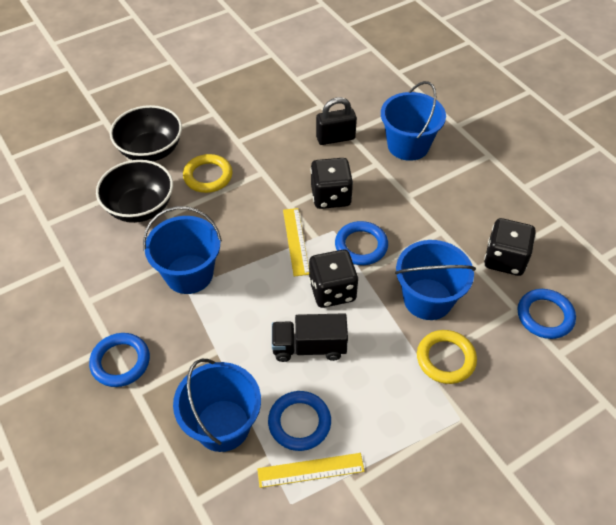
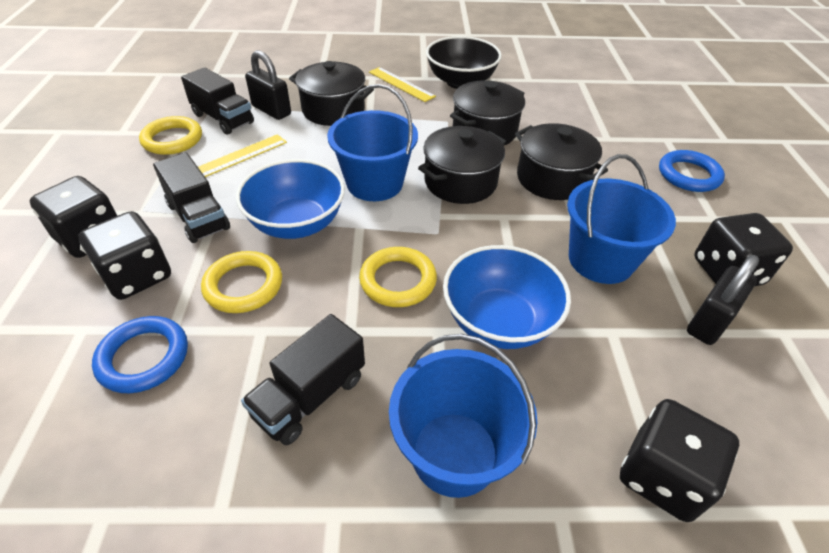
black bowl: 2 -> 1
black dice: 3 -> 4
black padlock: 1 -> 2
black pot: 0 -> 4
black truck: 1 -> 3
blue bowl: 0 -> 2
blue bucket: 4 -> 3
blue ring: 4 -> 2
yellow ring: 2 -> 3

